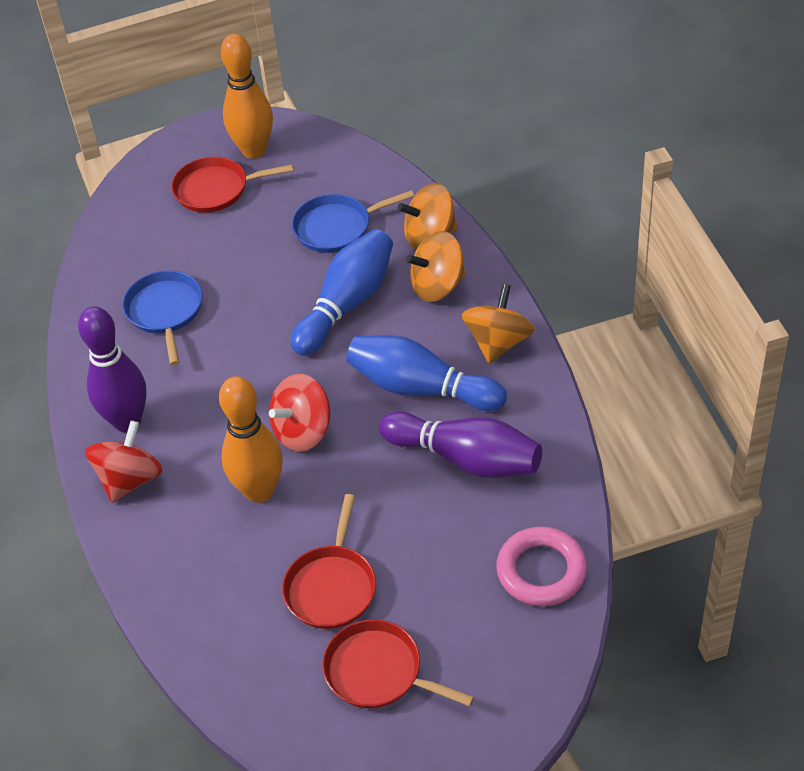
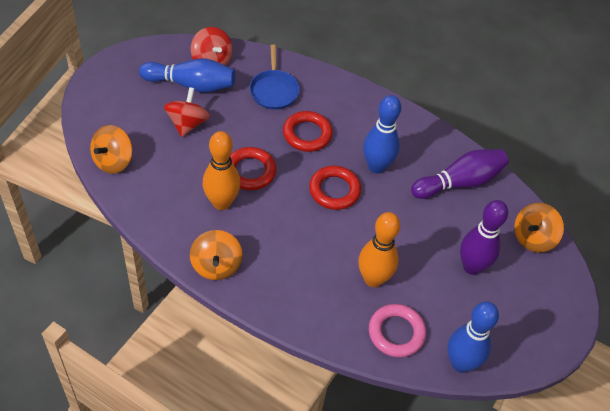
blue bowling pin: 2 -> 3
blue pan: 2 -> 1
red pan: 3 -> 0
red ring: 0 -> 3

